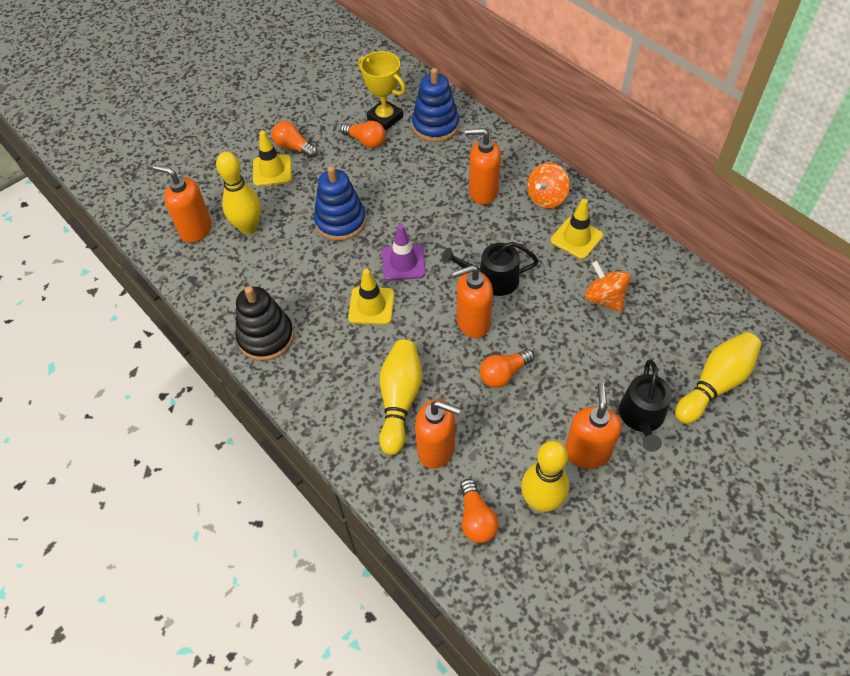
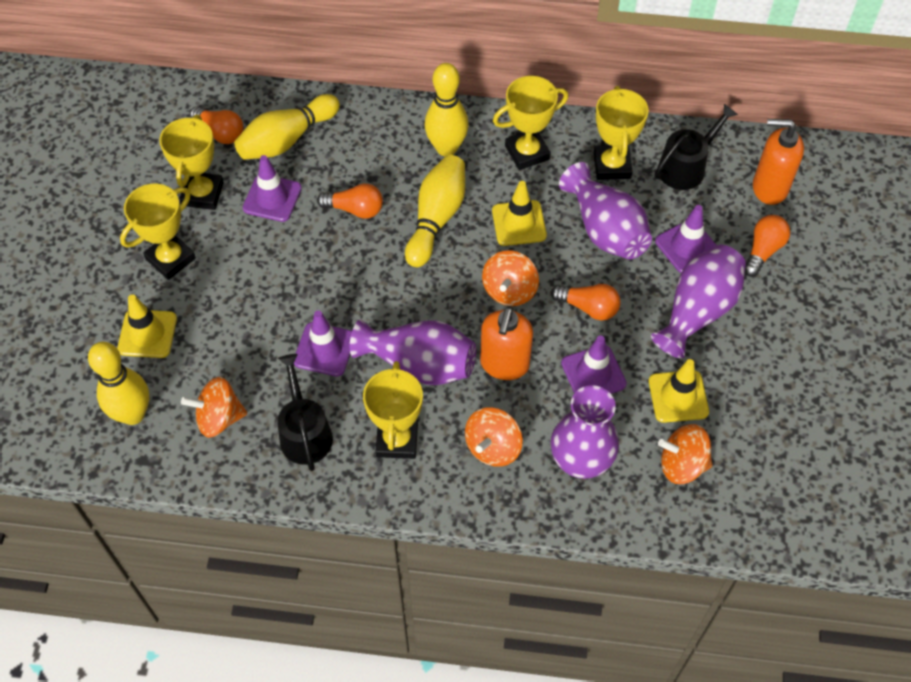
black stacking toy: 1 -> 0
blue stacking toy: 2 -> 0
orange soap dispenser: 5 -> 2
orange spinning top: 2 -> 4
purple traffic cone: 1 -> 4
purple vase: 0 -> 4
yellow trophy: 1 -> 5

